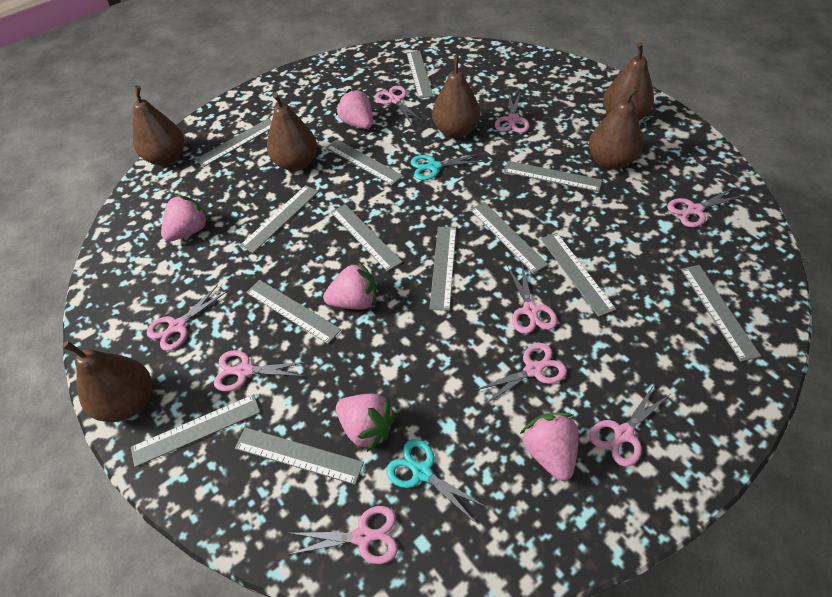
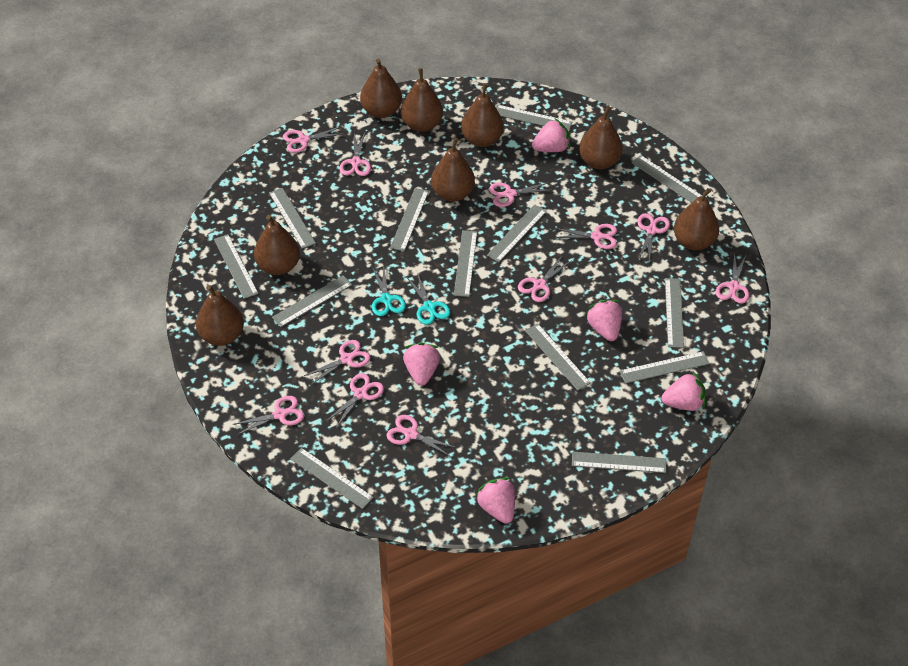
brown pear: 6 -> 8
pink scissors: 9 -> 11

